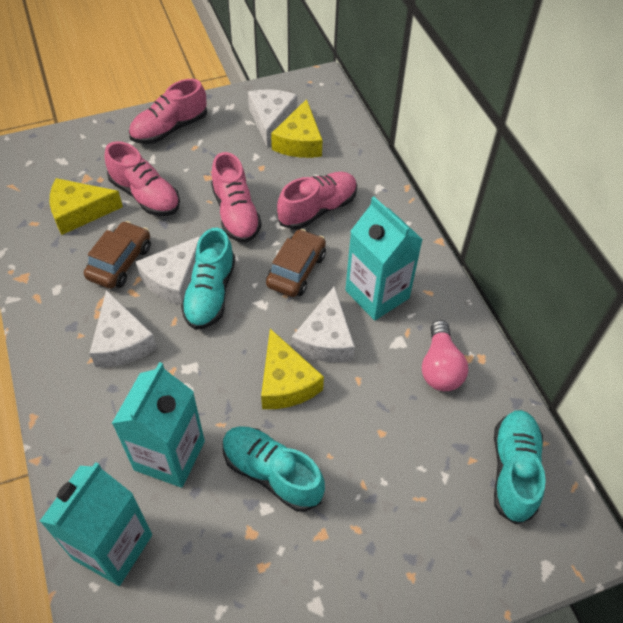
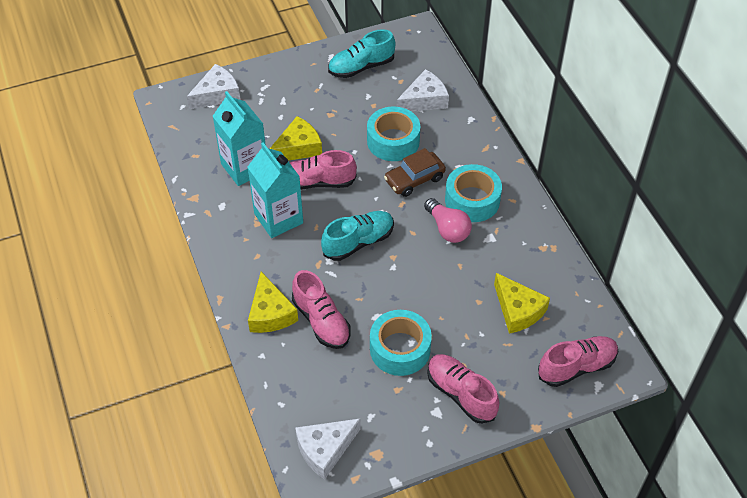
brown car: 2 -> 1
turquoise carton: 3 -> 2
turquoise shoe: 3 -> 2
turquoise tape: 0 -> 3
white cheese: 4 -> 3

